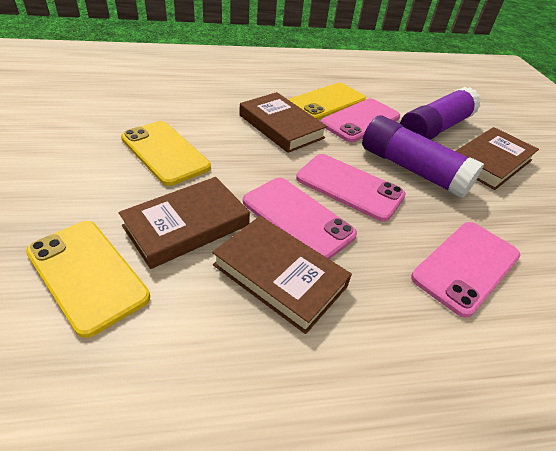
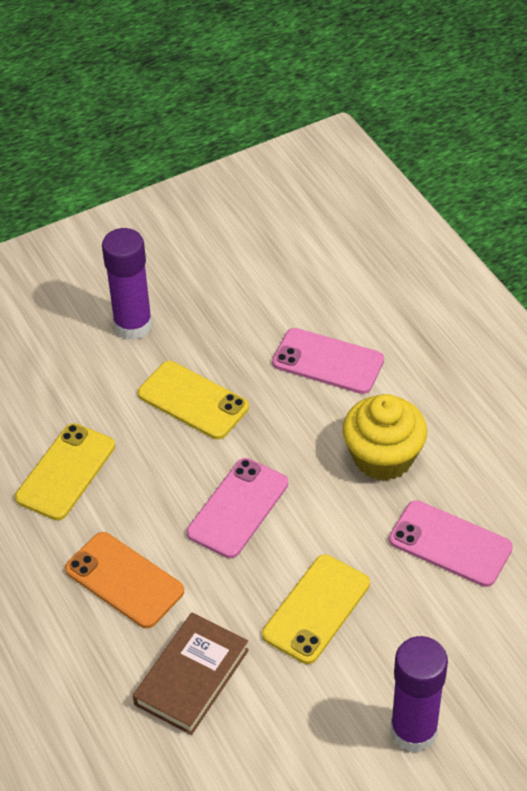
brown book: 4 -> 1
orange phone: 0 -> 1
pink phone: 4 -> 3
yellow cupcake: 0 -> 1

